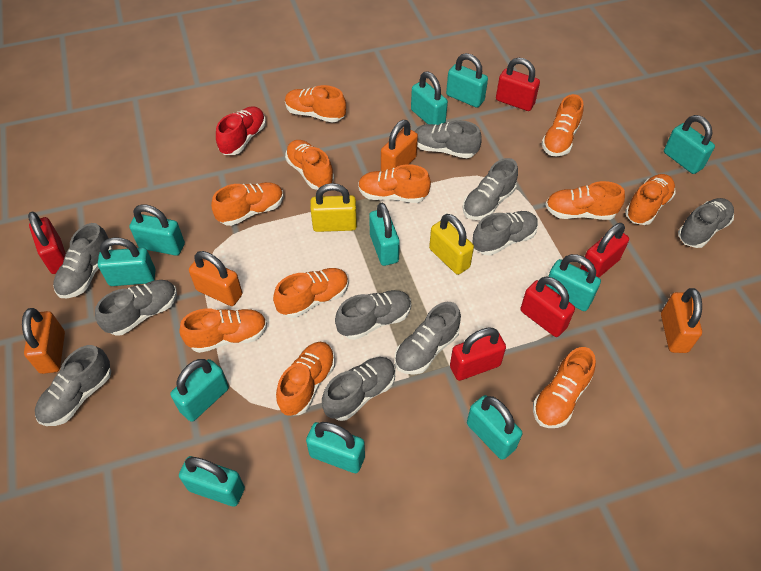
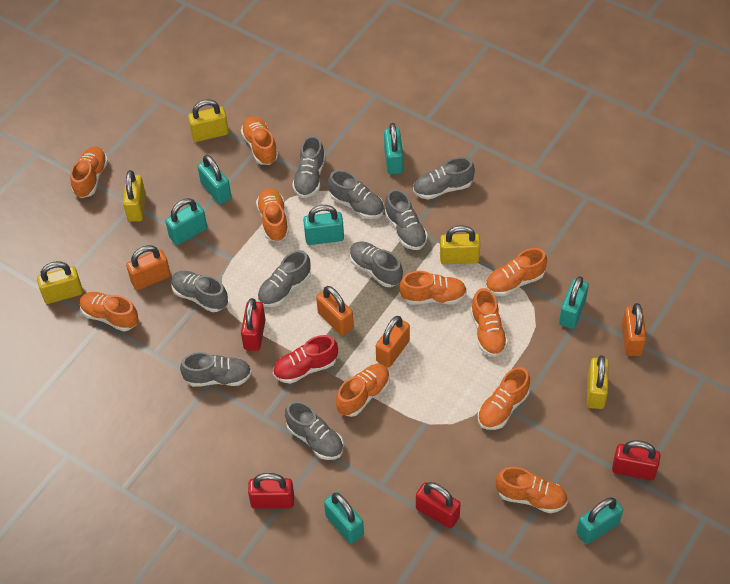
grey shoe: 10 -> 9
orange shoe: 11 -> 10
red padlock: 5 -> 4
turquoise padlock: 11 -> 7
yellow padlock: 2 -> 5

